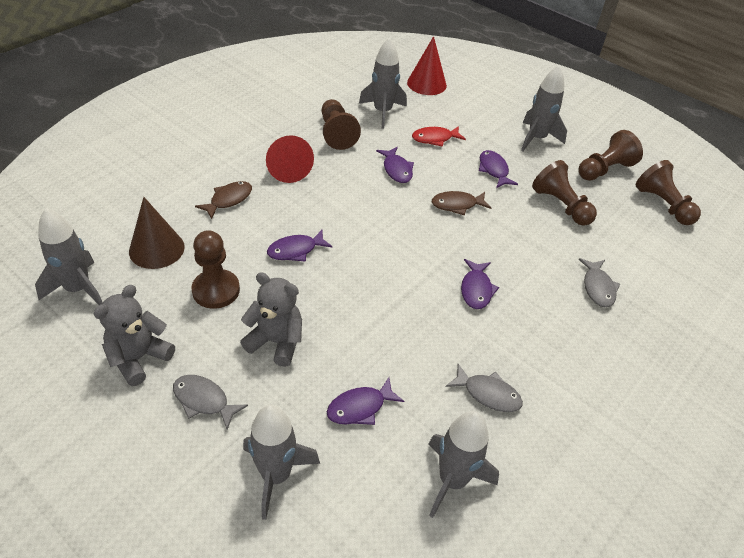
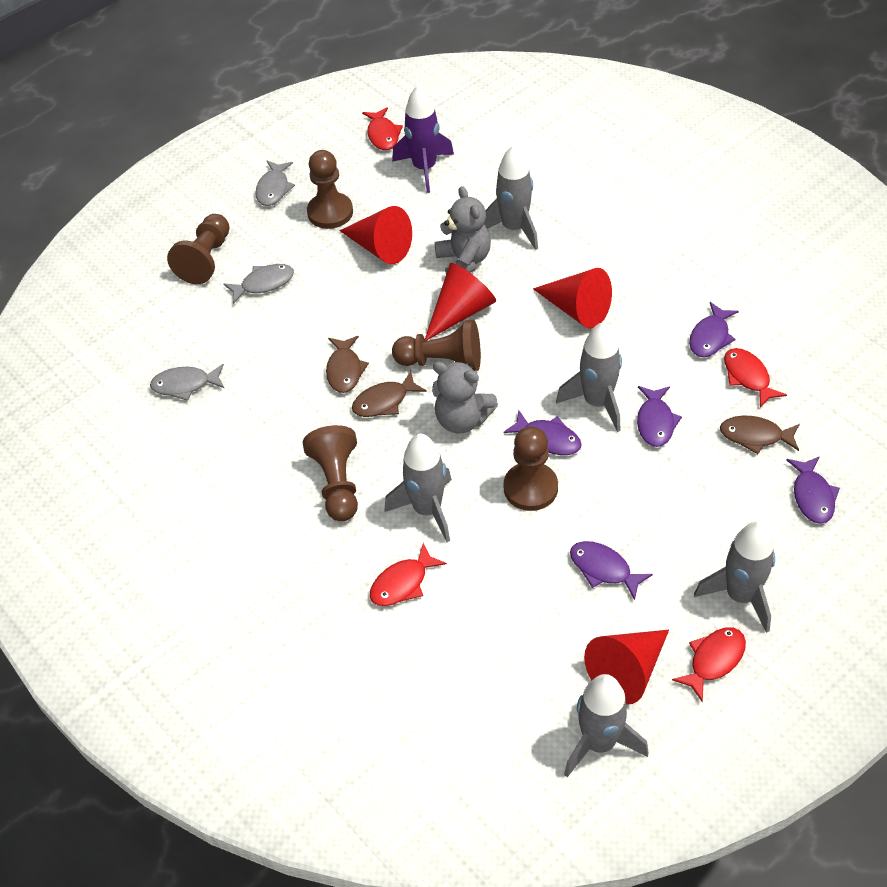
brown cone: 1 -> 0
brown fish: 2 -> 3
purple rocket: 0 -> 1
red cone: 2 -> 4
red fish: 1 -> 4

